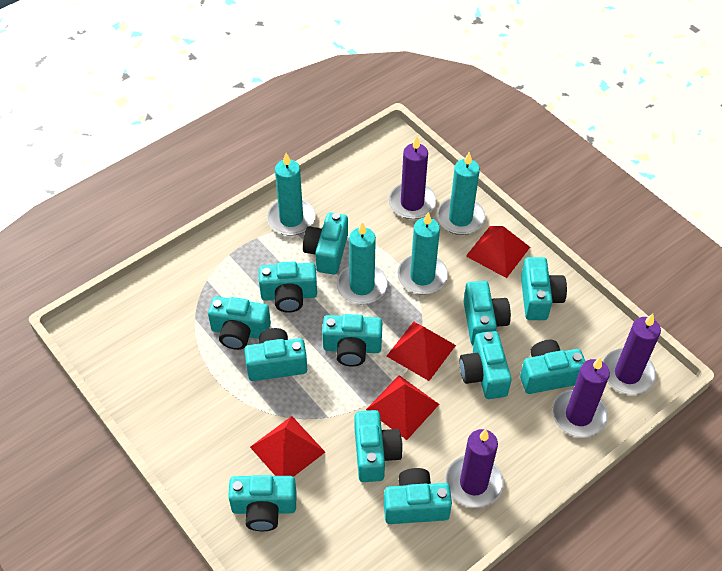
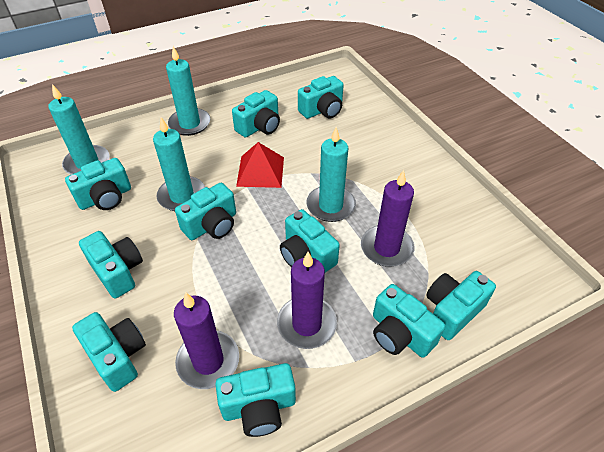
purple candle: 4 -> 3
red pyramid: 4 -> 1
turquoise camera: 12 -> 10

